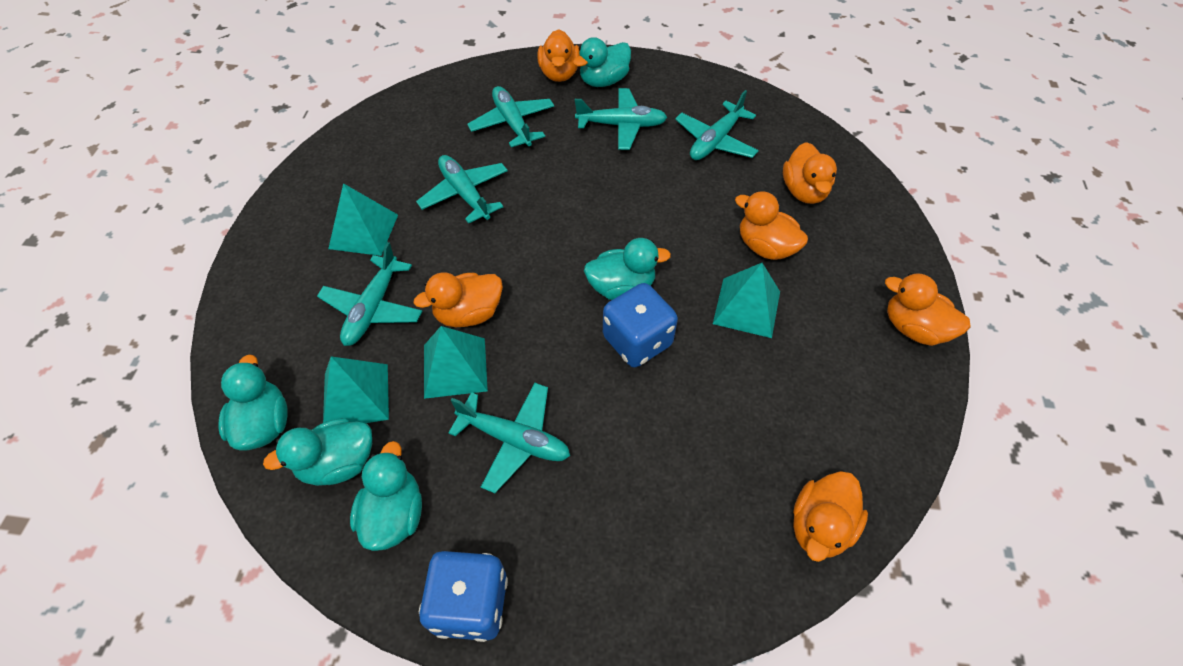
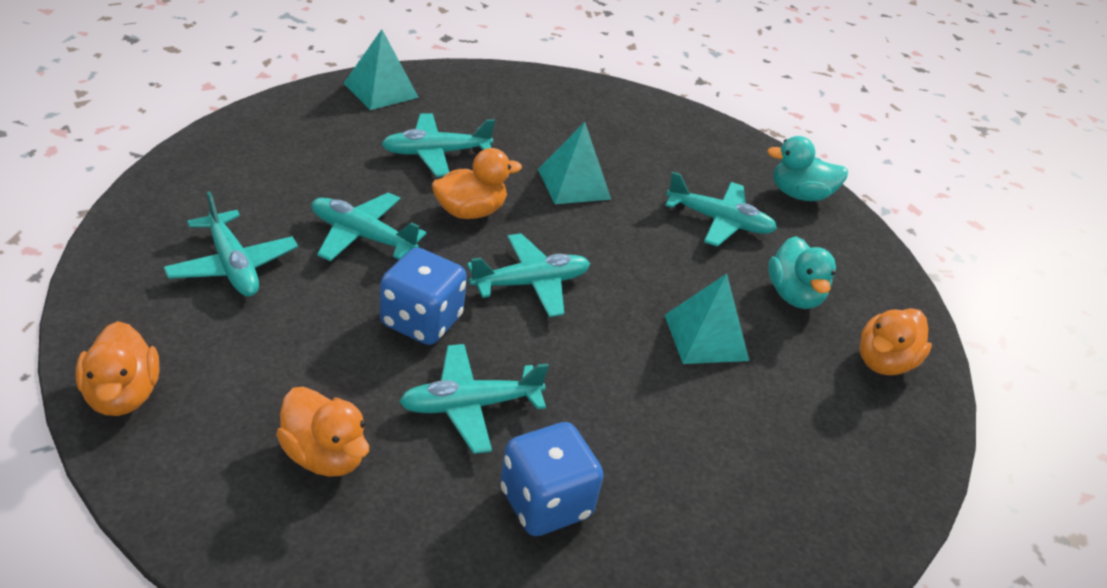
orange duck: 6 -> 4
turquoise duck: 5 -> 2
turquoise pyramid: 4 -> 3

